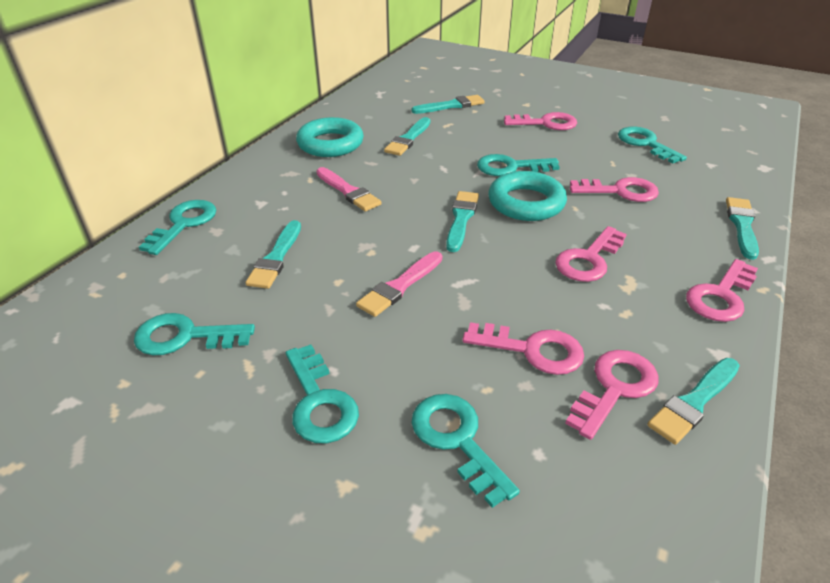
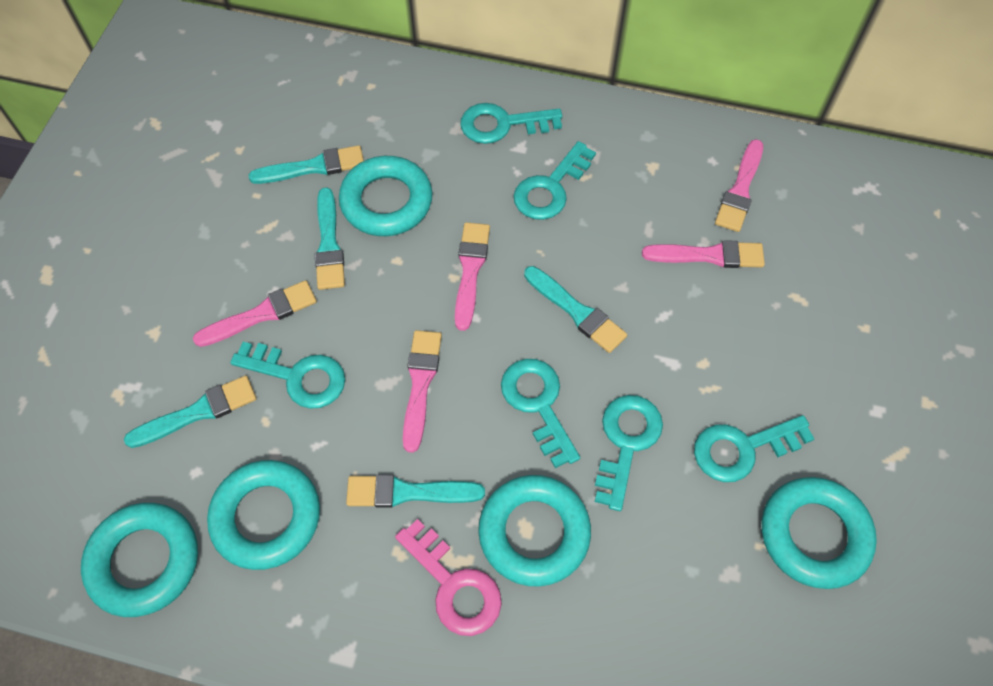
pink brush: 2 -> 5
pink key: 6 -> 1
turquoise brush: 6 -> 5
turquoise ring: 2 -> 5

